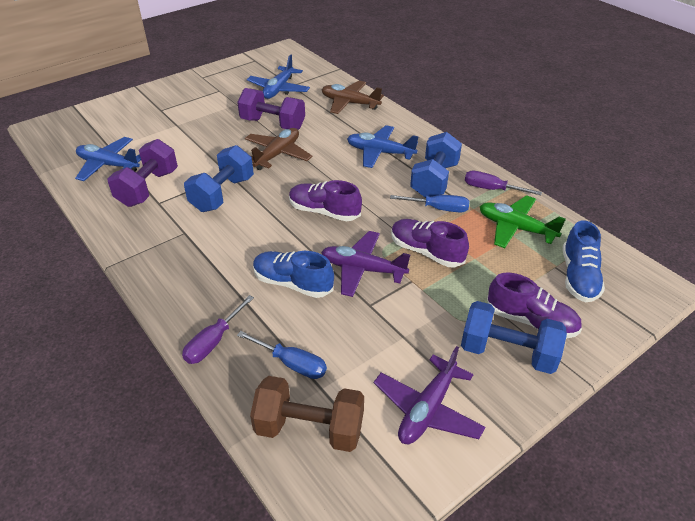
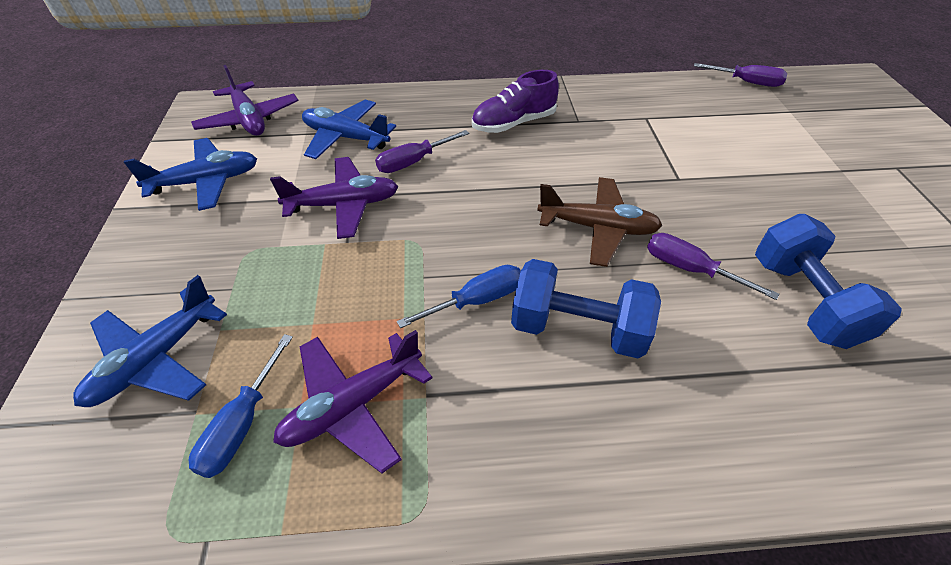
blue dumbbell: 3 -> 2
blue shoe: 2 -> 0
brown dumbbell: 1 -> 0
brown plane: 2 -> 1
green plane: 1 -> 0
purple dumbbell: 2 -> 0
purple plane: 2 -> 3
purple screwdriver: 2 -> 3
purple shoe: 3 -> 1

